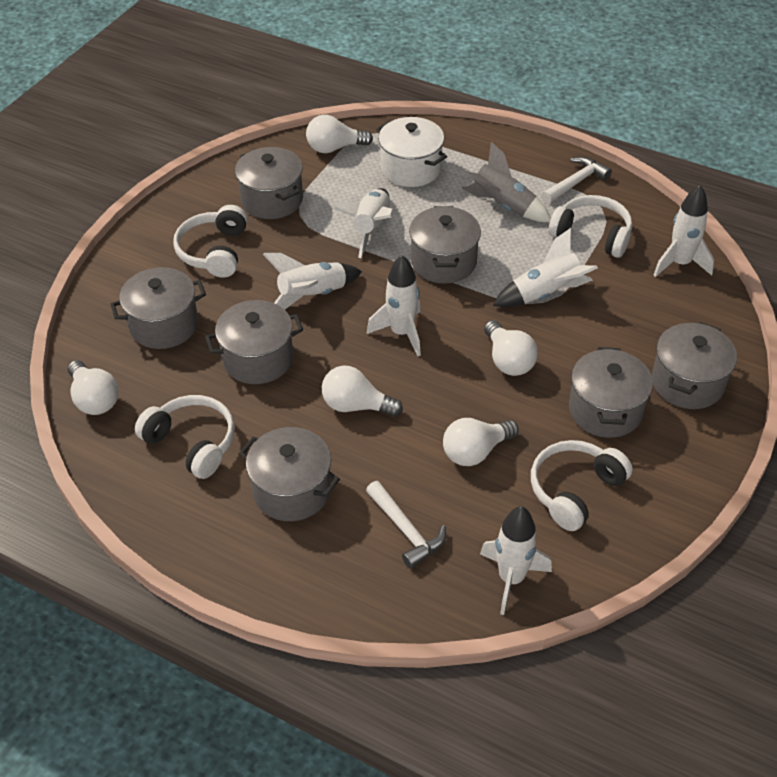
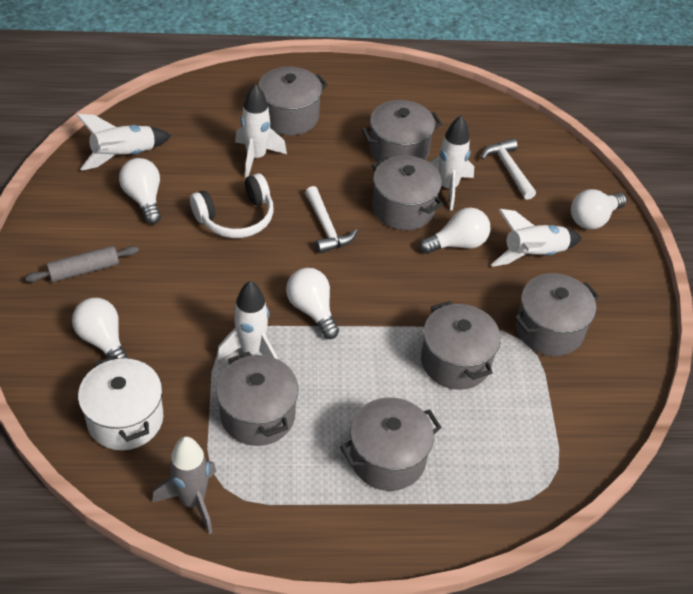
grey rolling pin: 0 -> 1
white headphones: 4 -> 1
white rocket: 6 -> 5

